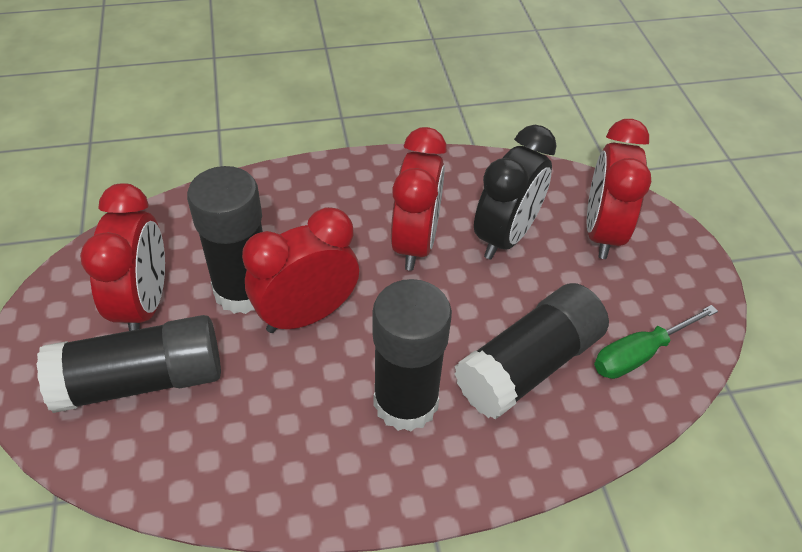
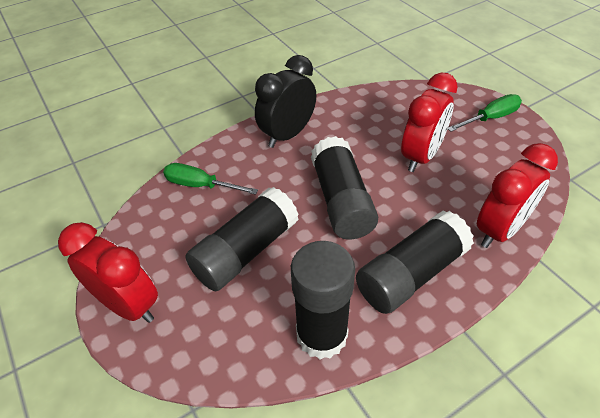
green screwdriver: 1 -> 2
red clock: 4 -> 3

